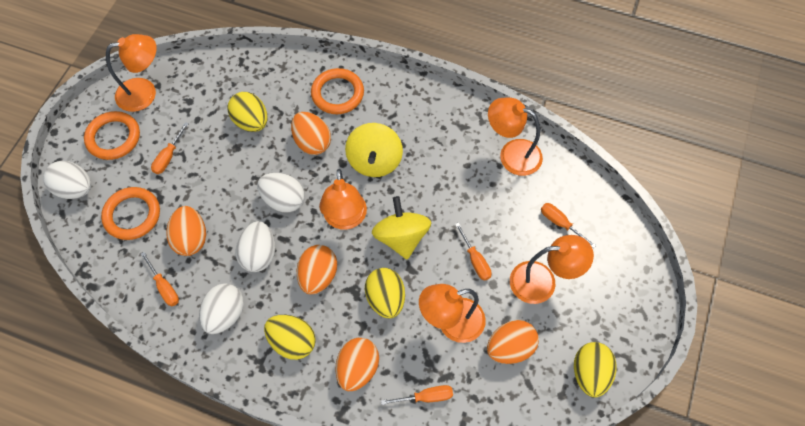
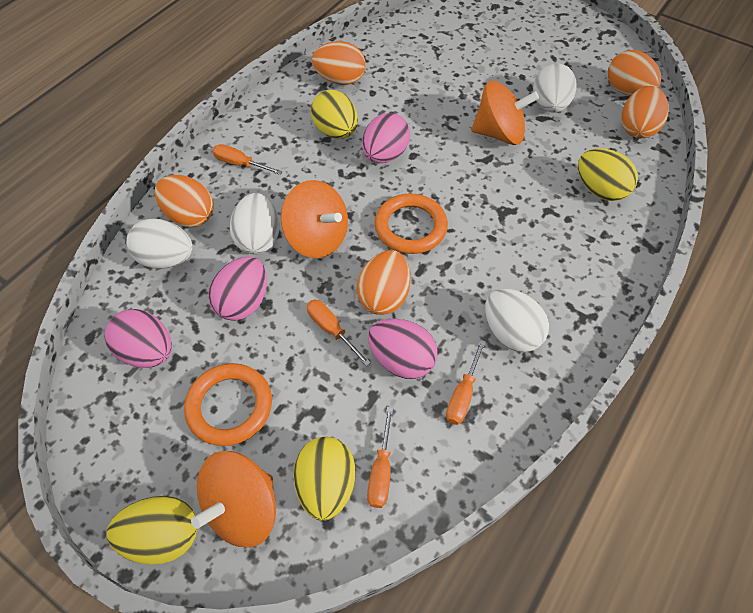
orange lamp: 5 -> 0
orange ring: 3 -> 2
orange screwdriver: 5 -> 4
orange spinning top: 0 -> 3
pink egg: 0 -> 4
yellow spinning top: 2 -> 0

